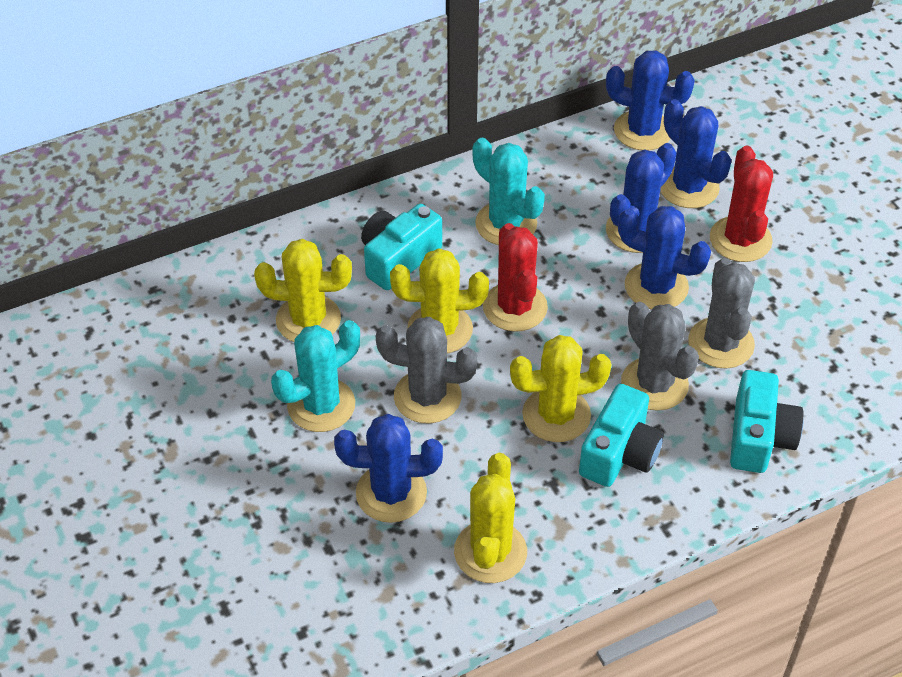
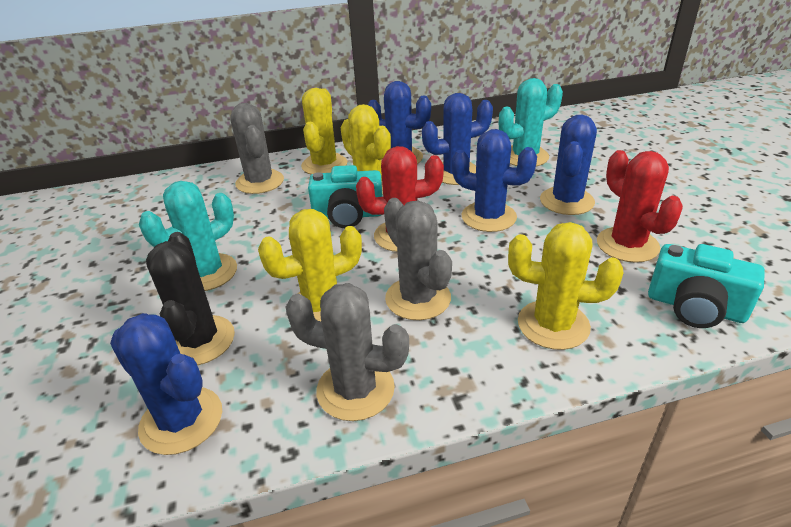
black cactus: 0 -> 1
turquoise camera: 3 -> 2

